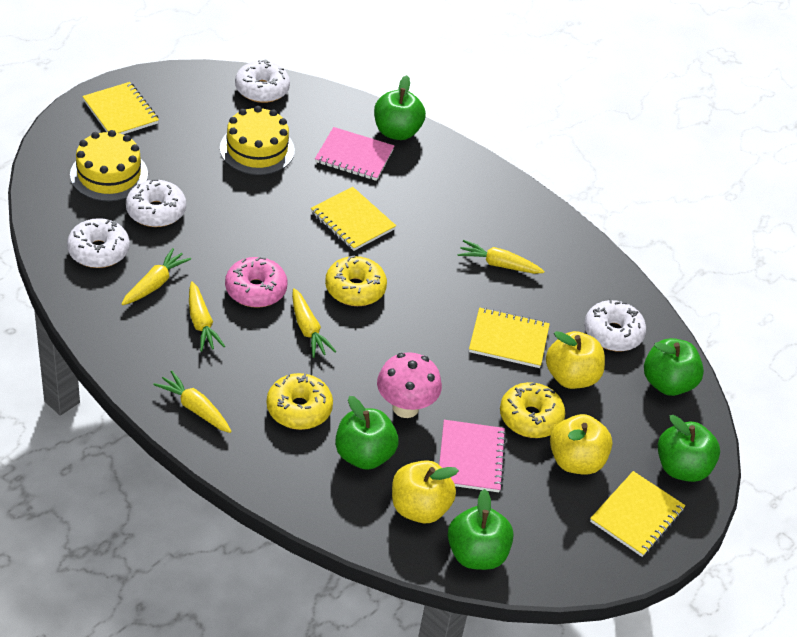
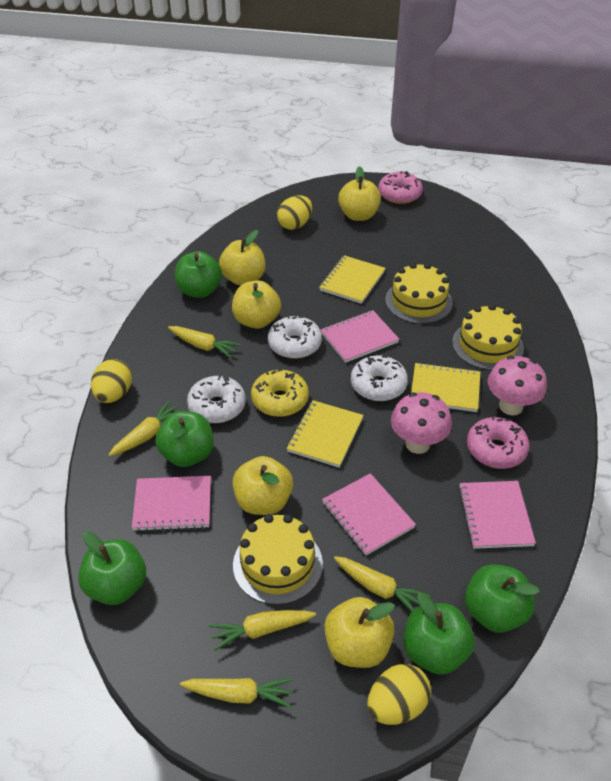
pink donut: 1 -> 2
pink mushroom: 1 -> 2
pink notebook: 2 -> 4
white donut: 4 -> 3
yellow apple: 3 -> 5
yellow cake: 2 -> 3
yellow donut: 3 -> 1
yellow egg: 0 -> 3
yellow notebook: 4 -> 3

